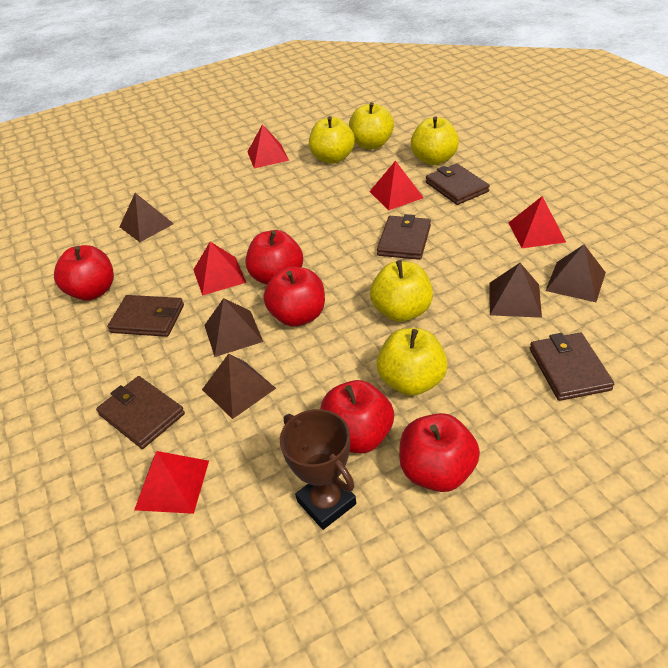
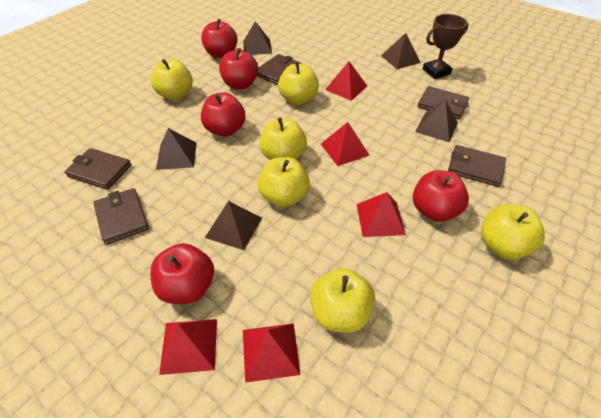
yellow apple: 5 -> 6

